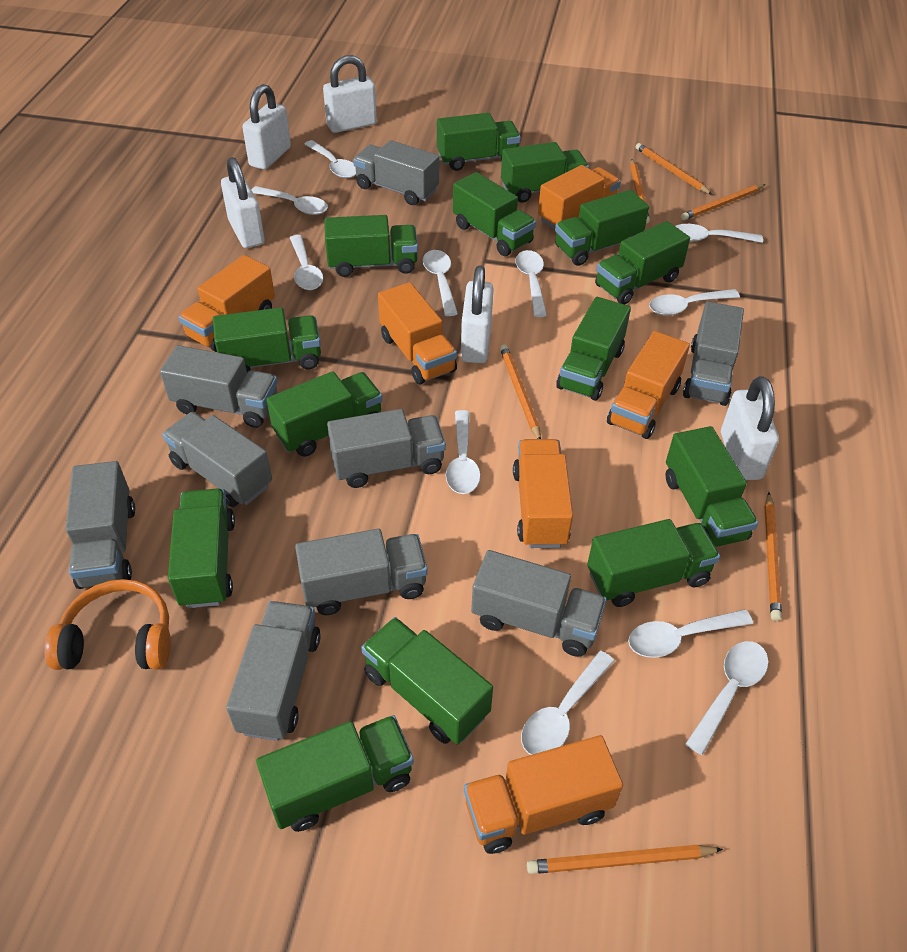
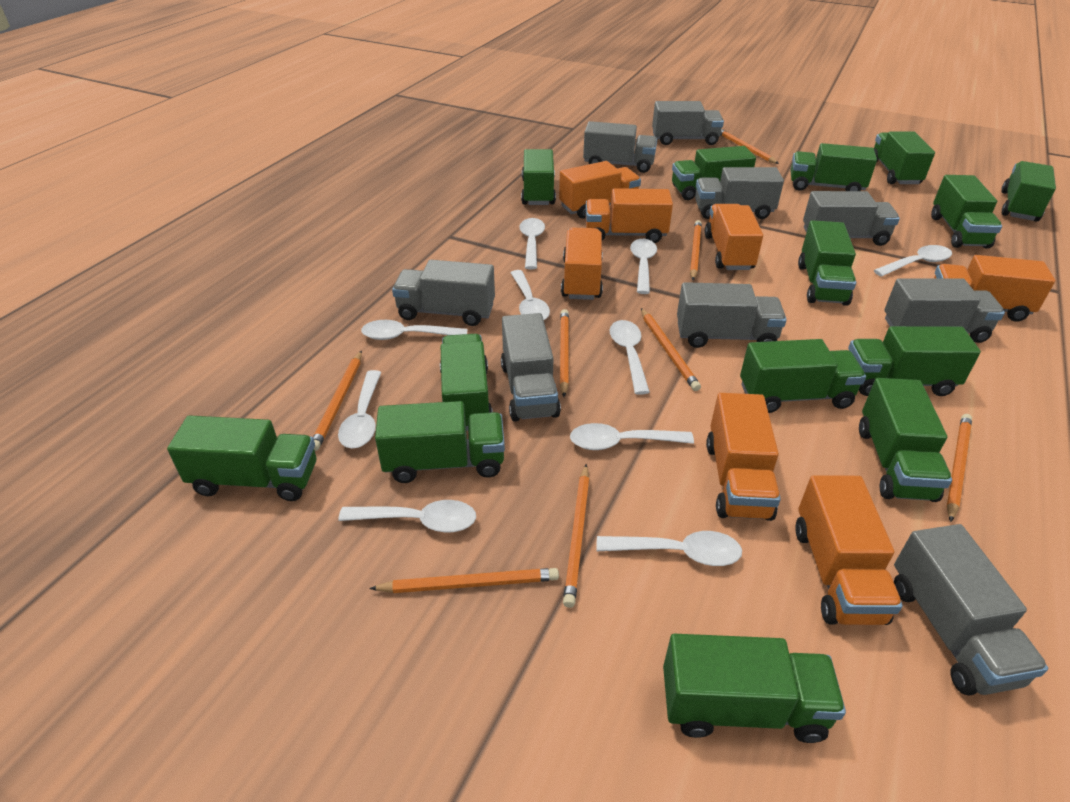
orange headphones: 1 -> 0
orange pencil: 6 -> 8
orange truck: 6 -> 7
white padlock: 5 -> 0
white spoon: 11 -> 10

